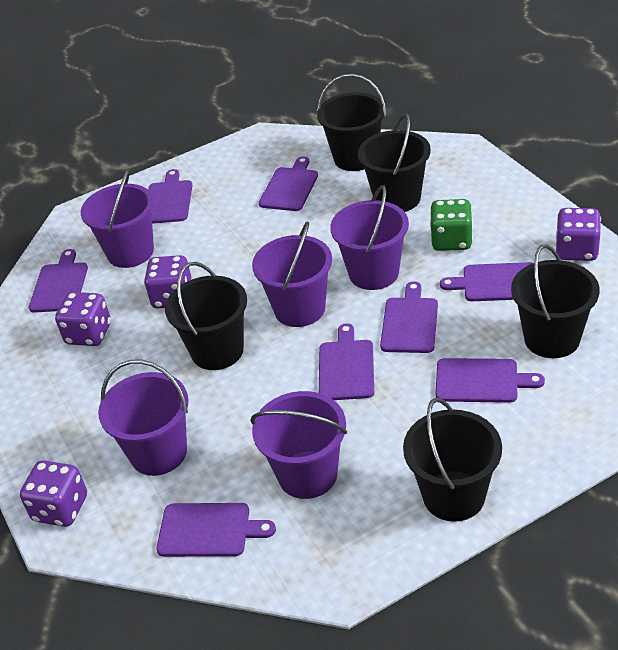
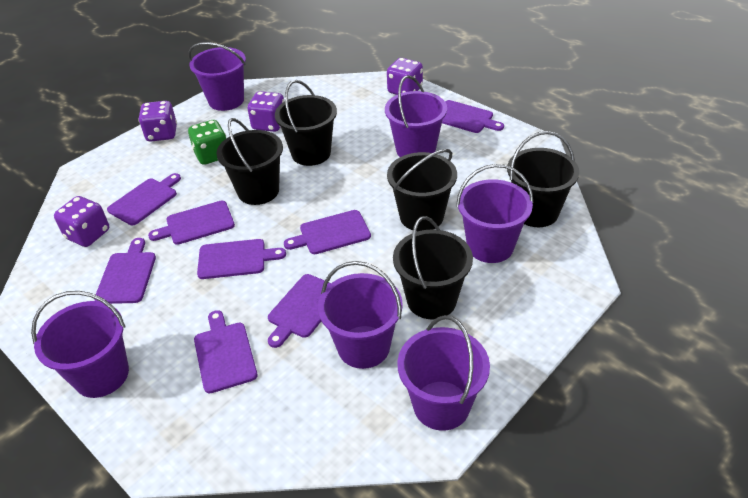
purple bucket: 5 -> 6

